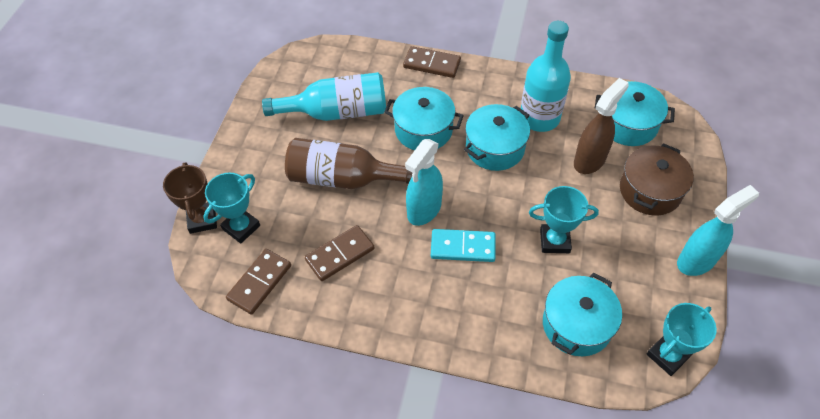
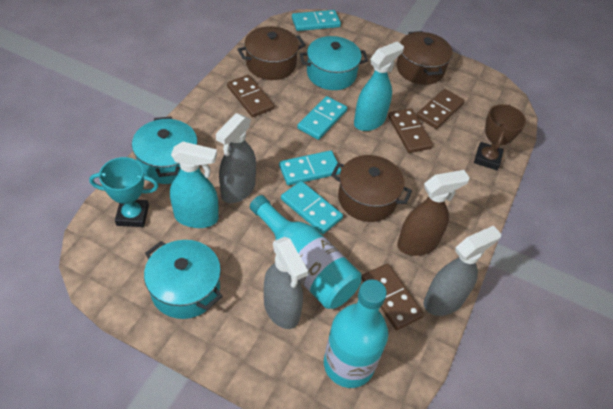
brown bottle: 1 -> 0
brown domino: 3 -> 4
brown pot: 1 -> 3
grey spray bottle: 0 -> 3
turquoise domino: 1 -> 4
turquoise pot: 4 -> 3
turquoise trophy: 3 -> 1

